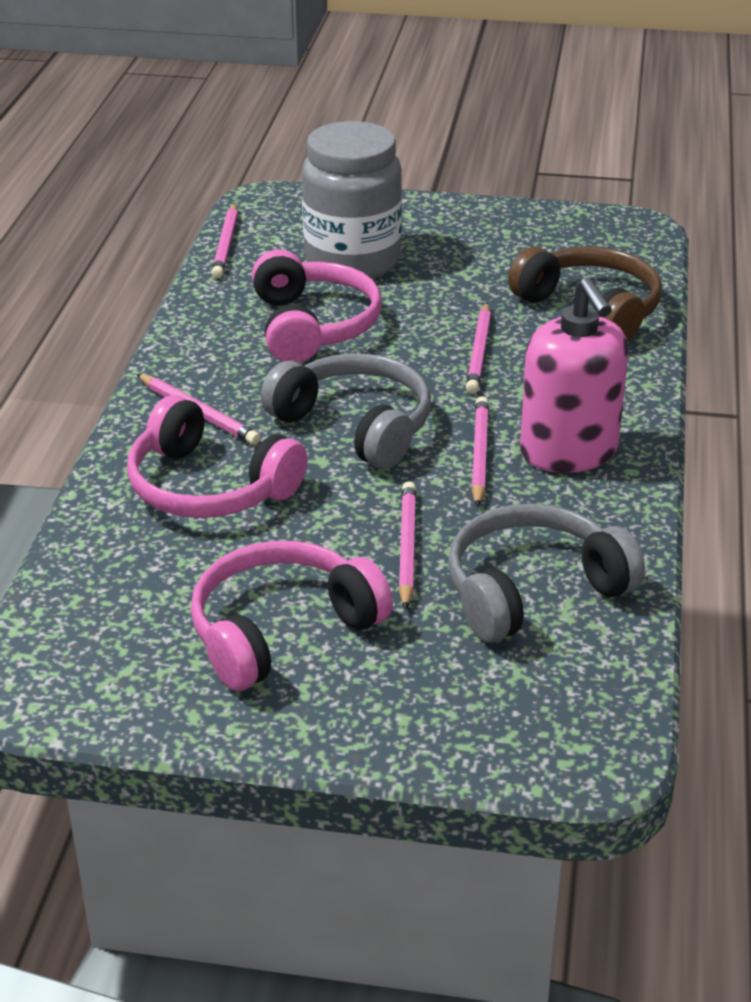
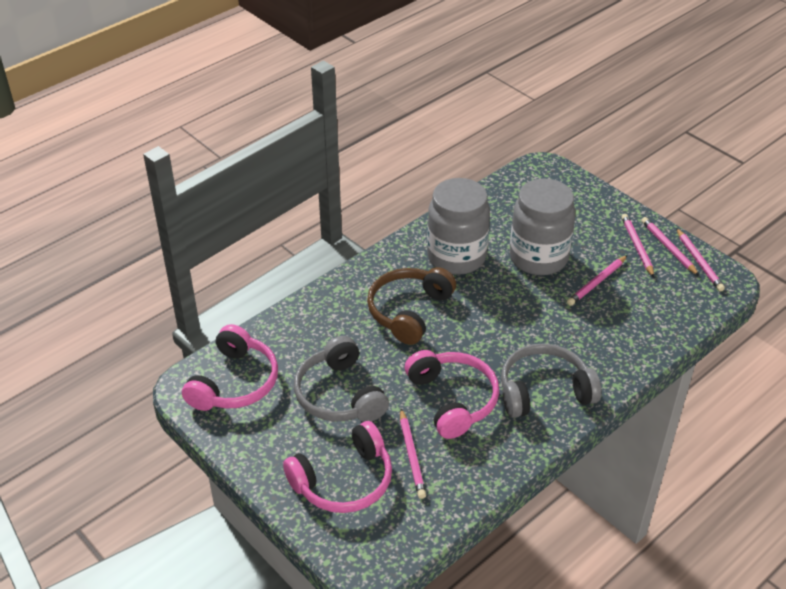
grey jar: 1 -> 2
pink soap dispenser: 1 -> 0

